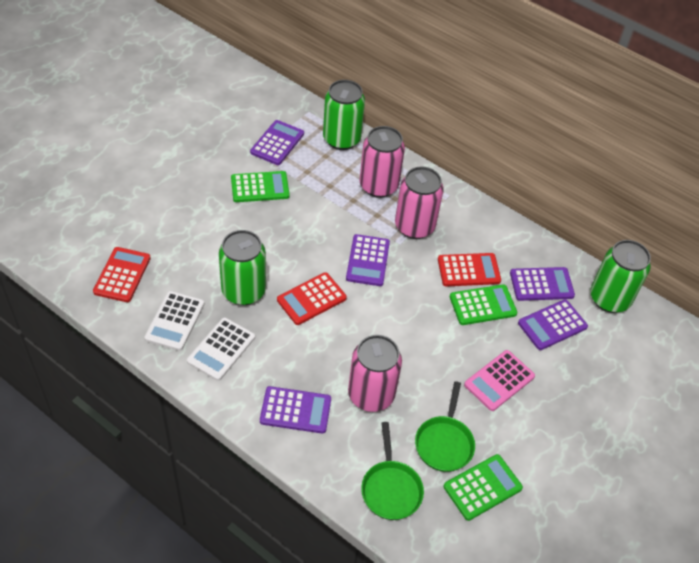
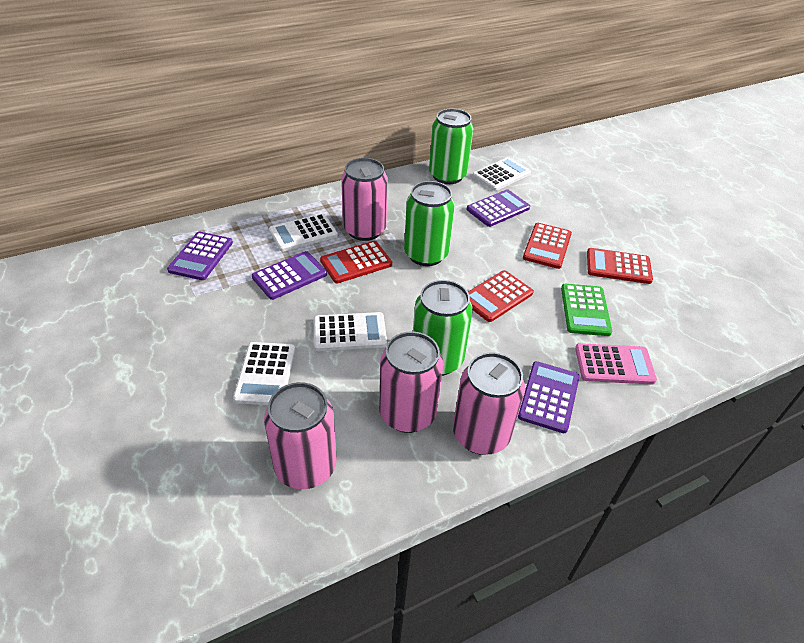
green calculator: 3 -> 1
green pan: 2 -> 0
pink can: 3 -> 4
purple calculator: 5 -> 4
red calculator: 3 -> 4
white calculator: 2 -> 4

